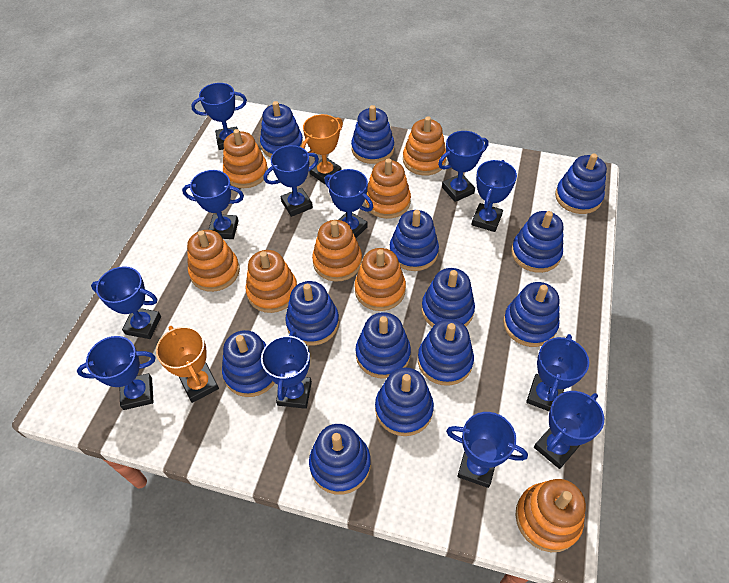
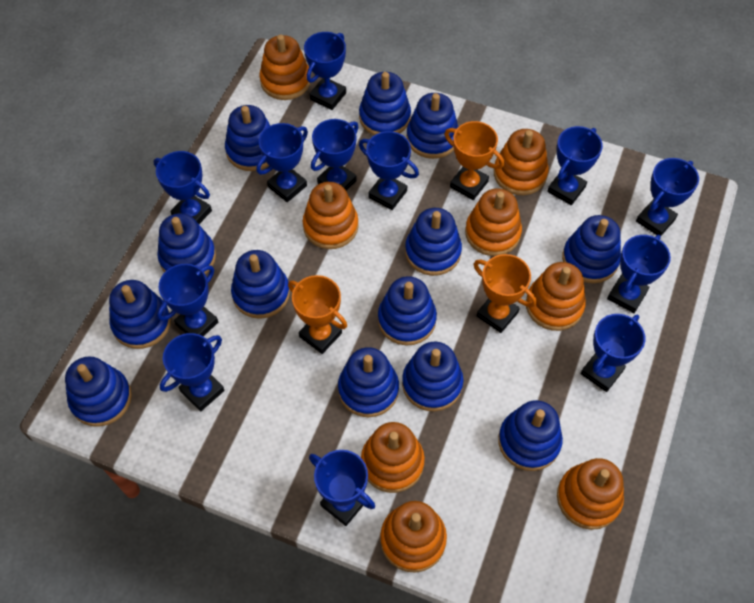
orange trophy: 2 -> 3

